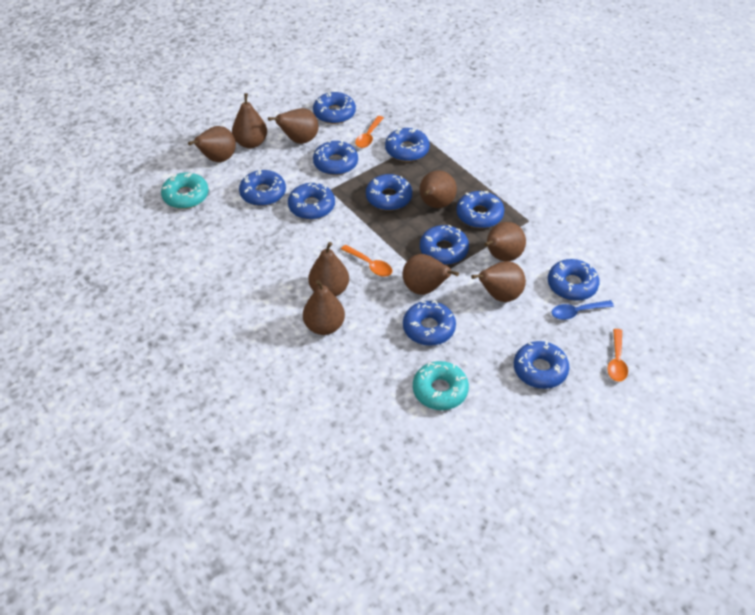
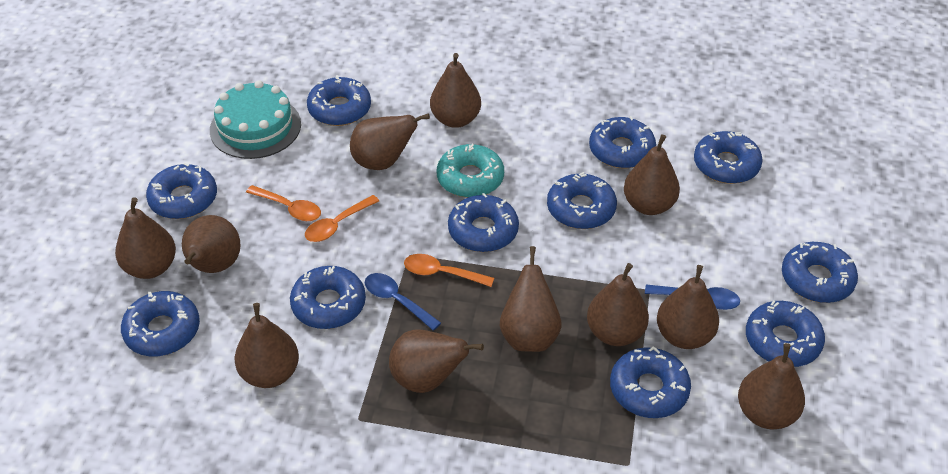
blue spoon: 1 -> 2
brown pear: 9 -> 11
turquoise cake: 0 -> 1
turquoise donut: 2 -> 1

